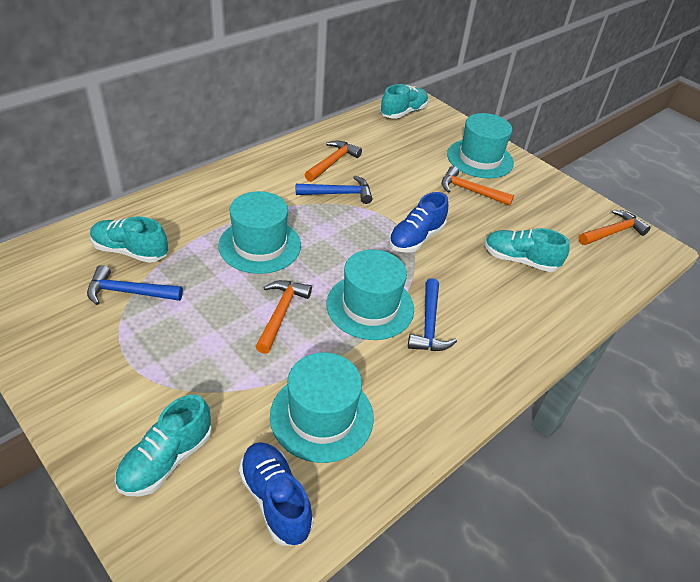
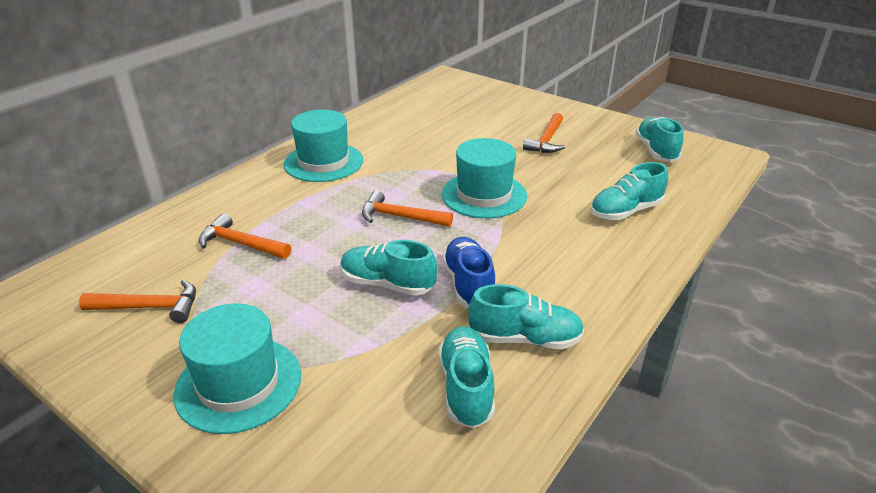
blue hammer: 3 -> 0
blue shoe: 2 -> 1
turquoise hat: 4 -> 3
turquoise shoe: 4 -> 5

